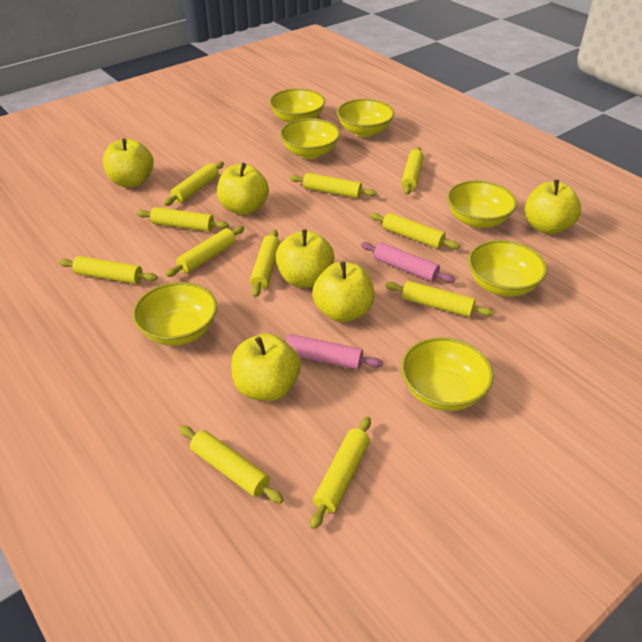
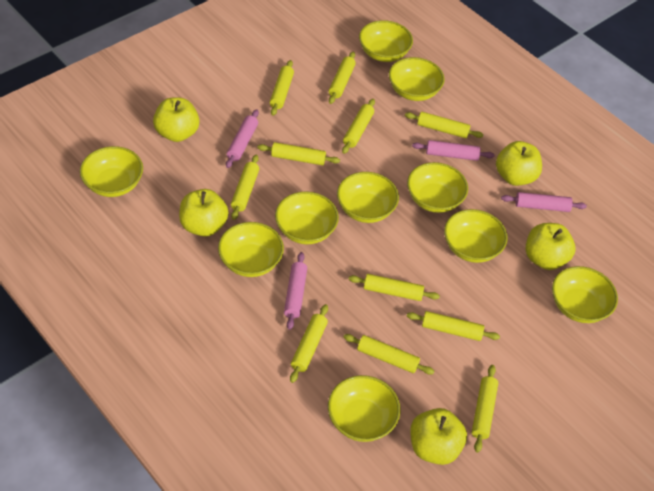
pink rolling pin: 2 -> 4
yellow apple: 6 -> 5
yellow bowl: 7 -> 10

